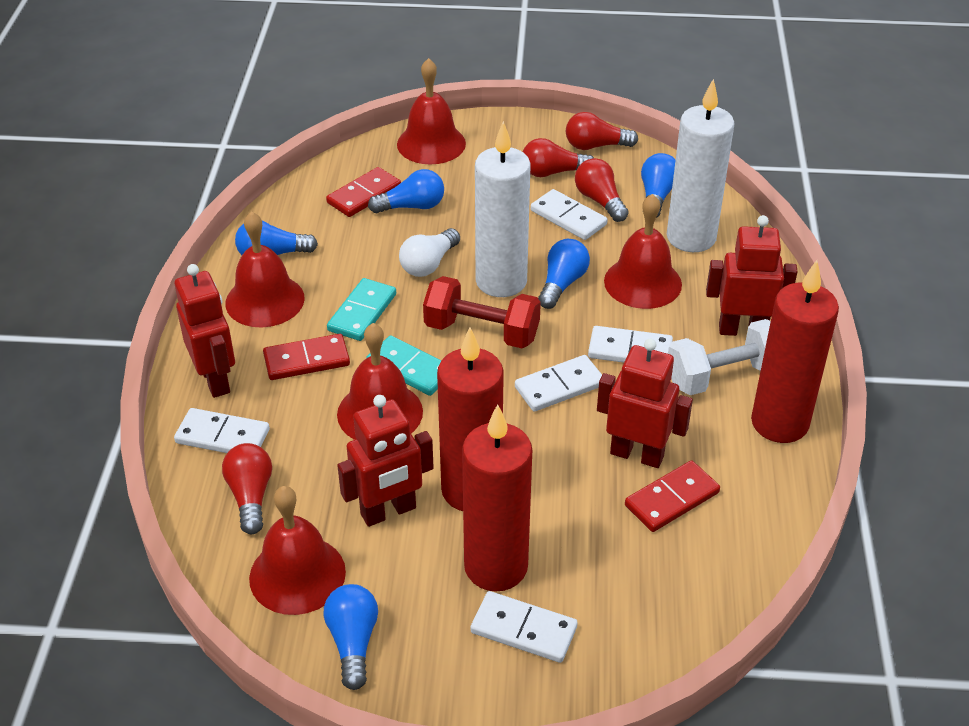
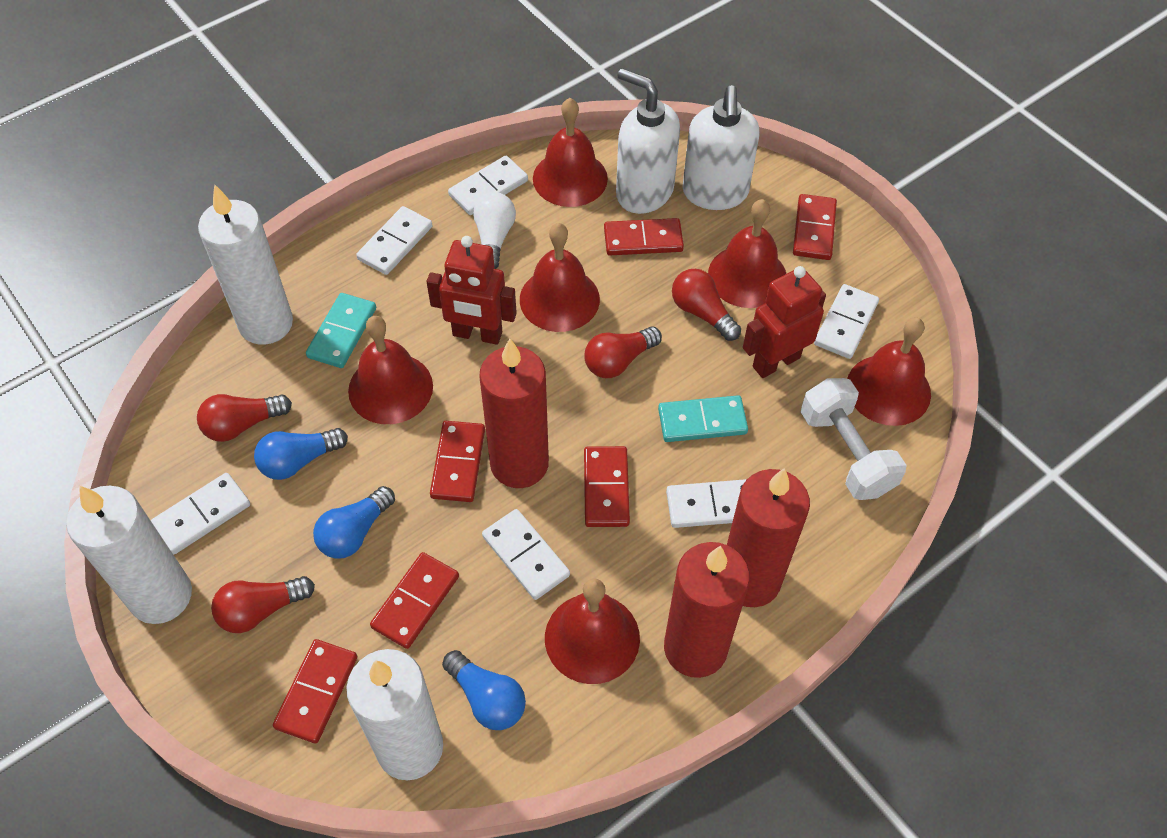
blue light bulb: 5 -> 3
red bell: 5 -> 6
red domino: 3 -> 6
red dumbbell: 1 -> 0
red robot: 4 -> 2
white candle: 2 -> 3
white domino: 5 -> 6
white soap dispenser: 0 -> 2

